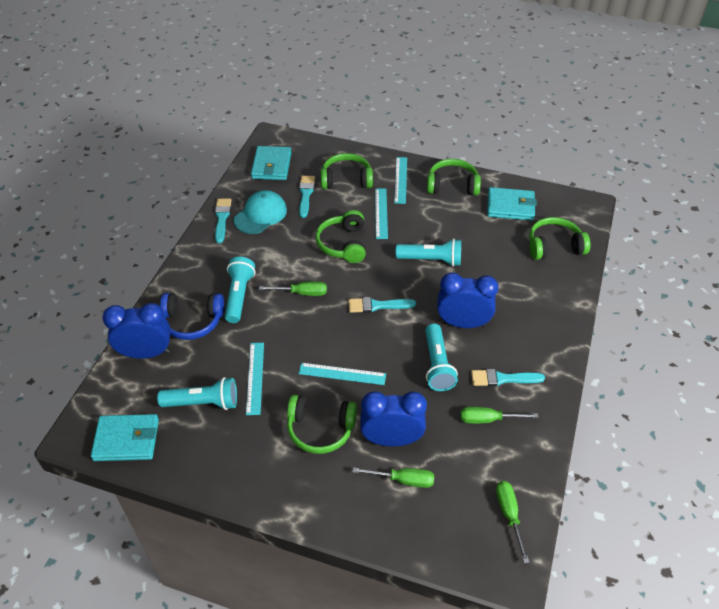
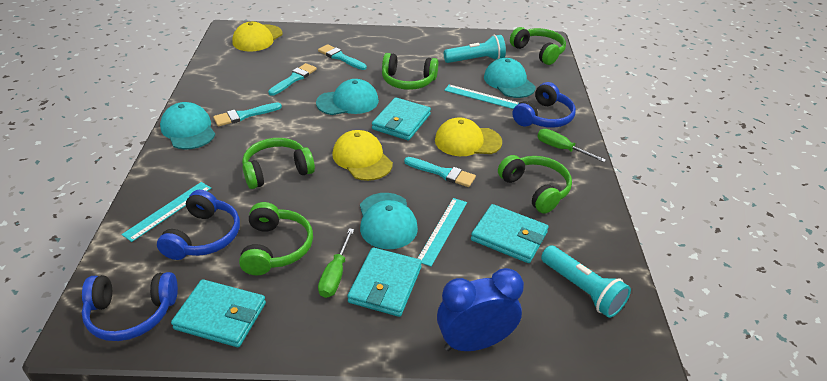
blue clock: 3 -> 1
blue headphones: 1 -> 3
green screwdriver: 4 -> 2
turquoise cap: 1 -> 4
turquoise flashlight: 4 -> 2
turquoise ruler: 4 -> 3
turquoise wallet: 3 -> 4
yellow cap: 0 -> 3

